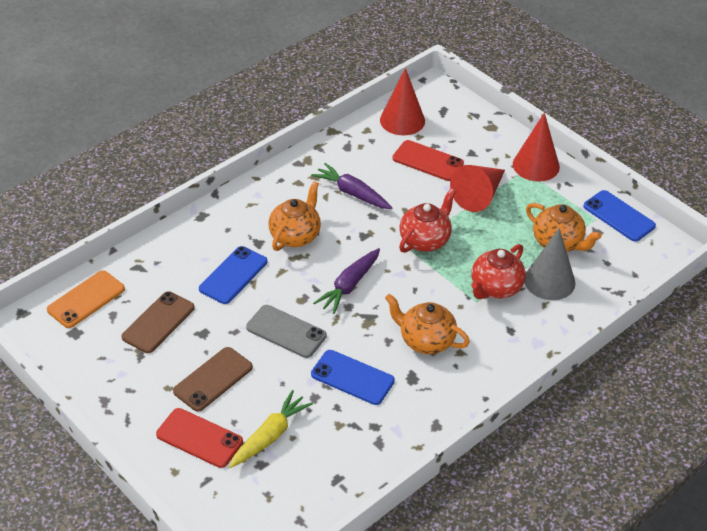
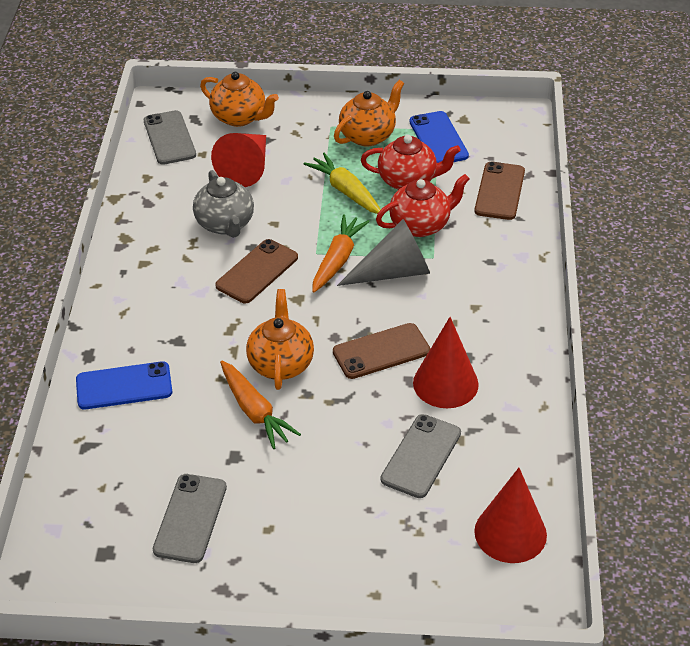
blue phone: 3 -> 2
brown phone: 2 -> 3
grey phone: 1 -> 3
grey teapot: 0 -> 1
orange carrot: 0 -> 2
orange phone: 1 -> 0
purple carrot: 2 -> 0
red phone: 2 -> 0

